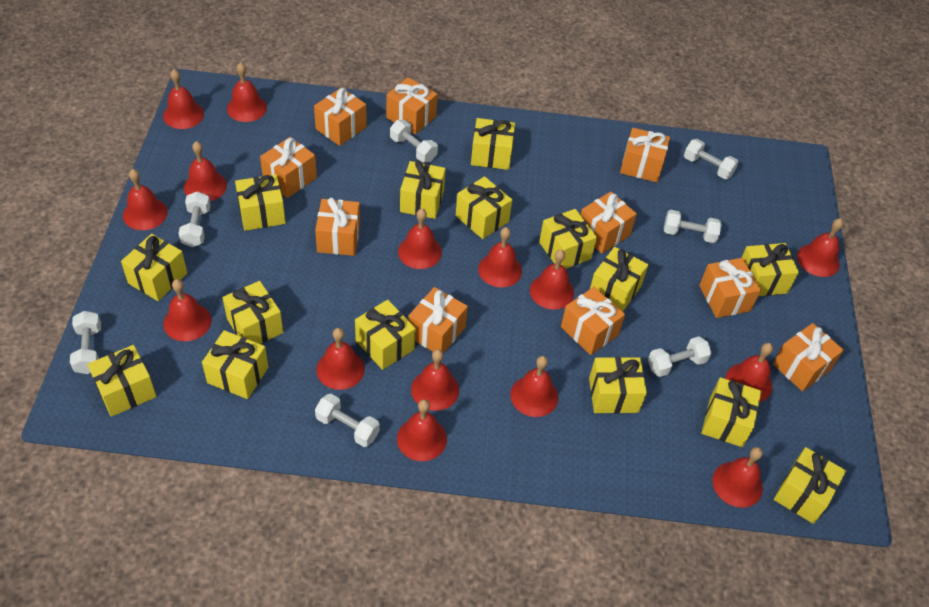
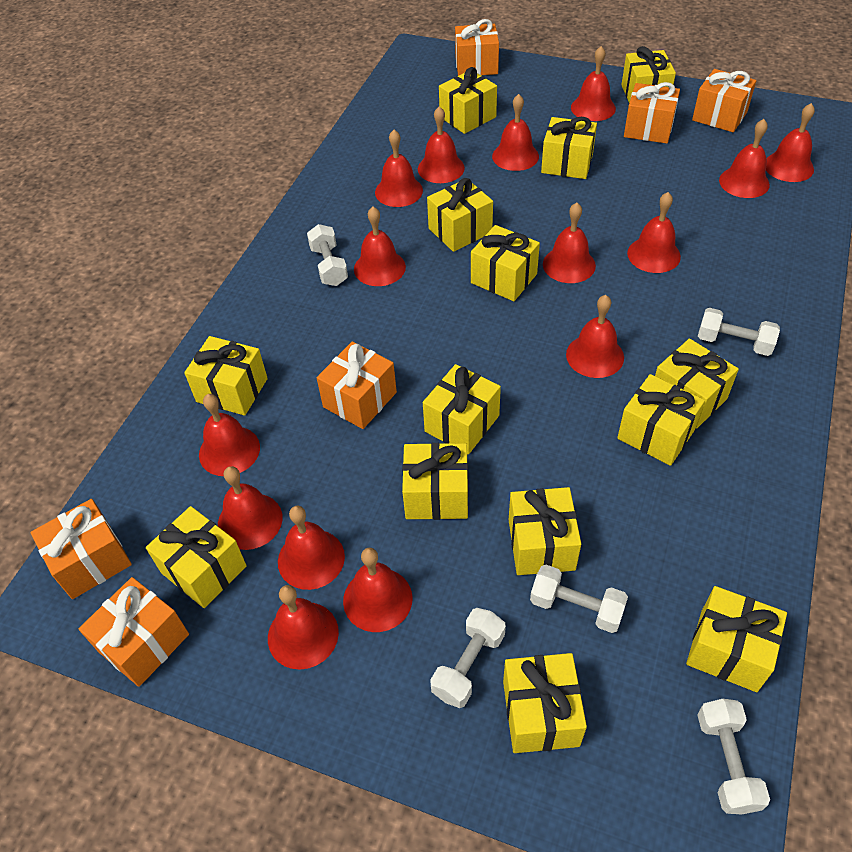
orange gift: 10 -> 6
white dumbbell: 7 -> 5
yellow gift: 15 -> 14

